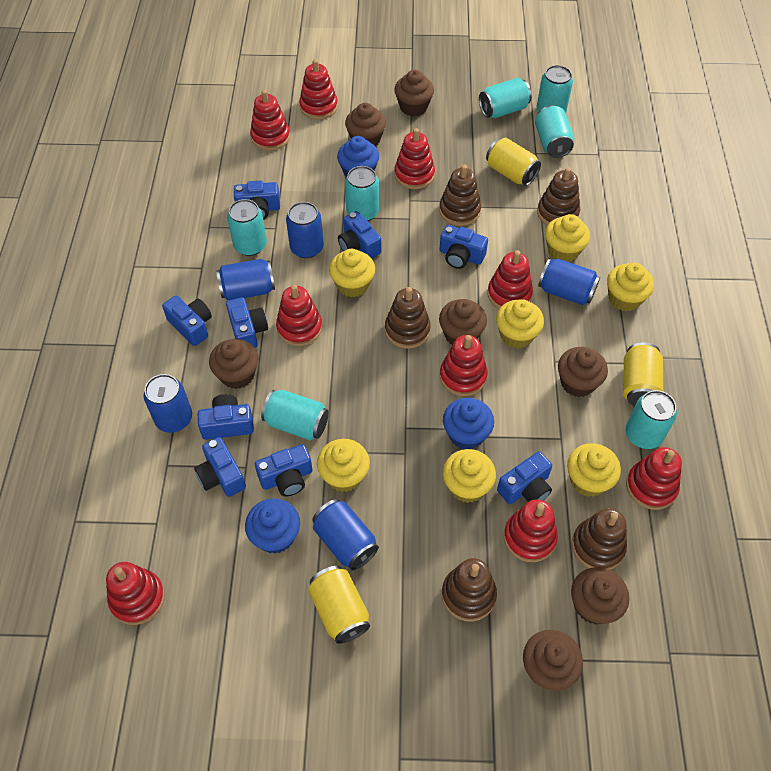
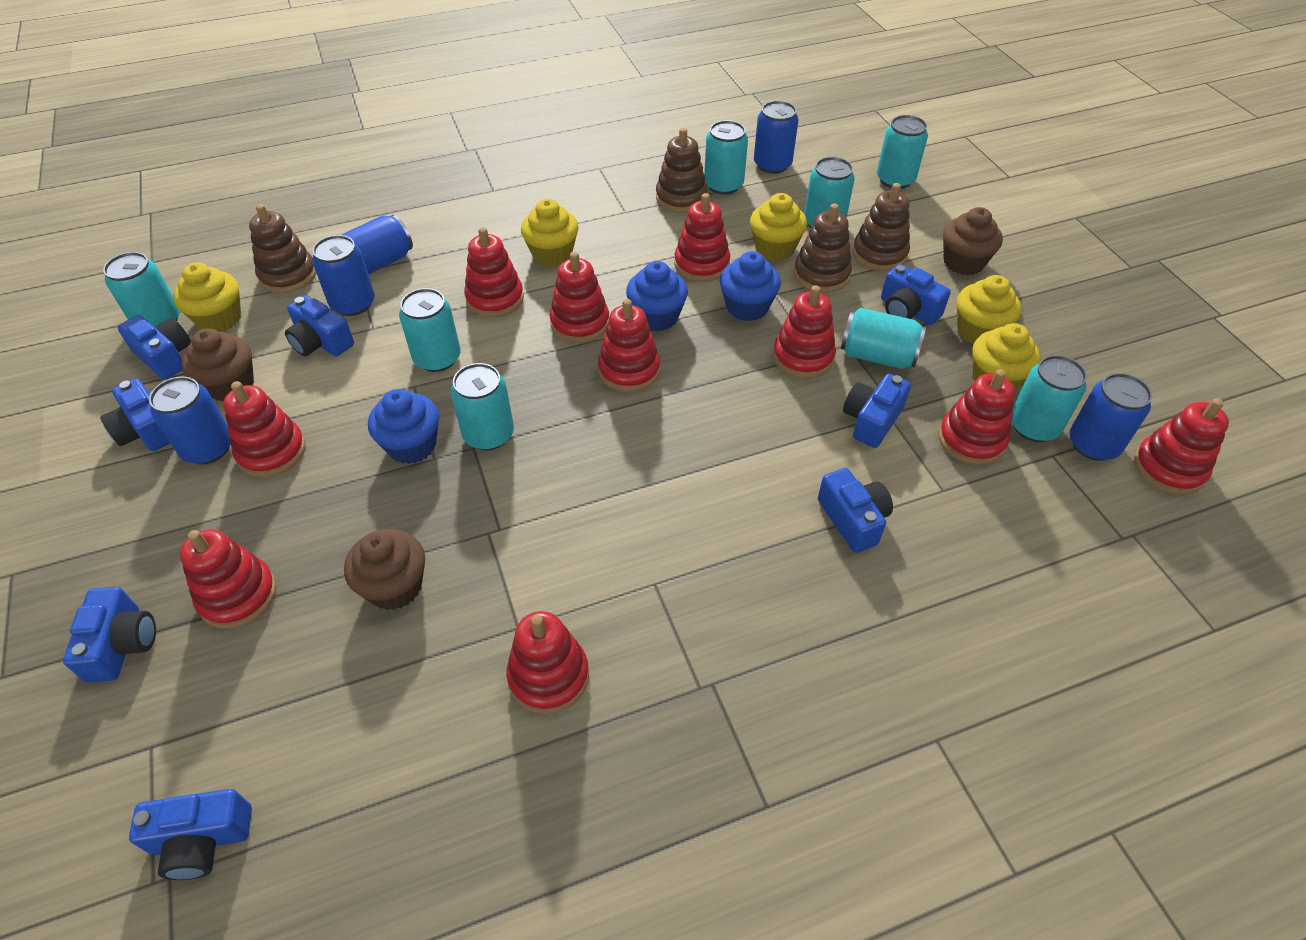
blue camera: 9 -> 8
brown cupcake: 7 -> 3
brown stacking toy: 5 -> 4
red stacking toy: 9 -> 10
turquoise can: 7 -> 8
yellow can: 3 -> 0
yellow cupcake: 7 -> 5

